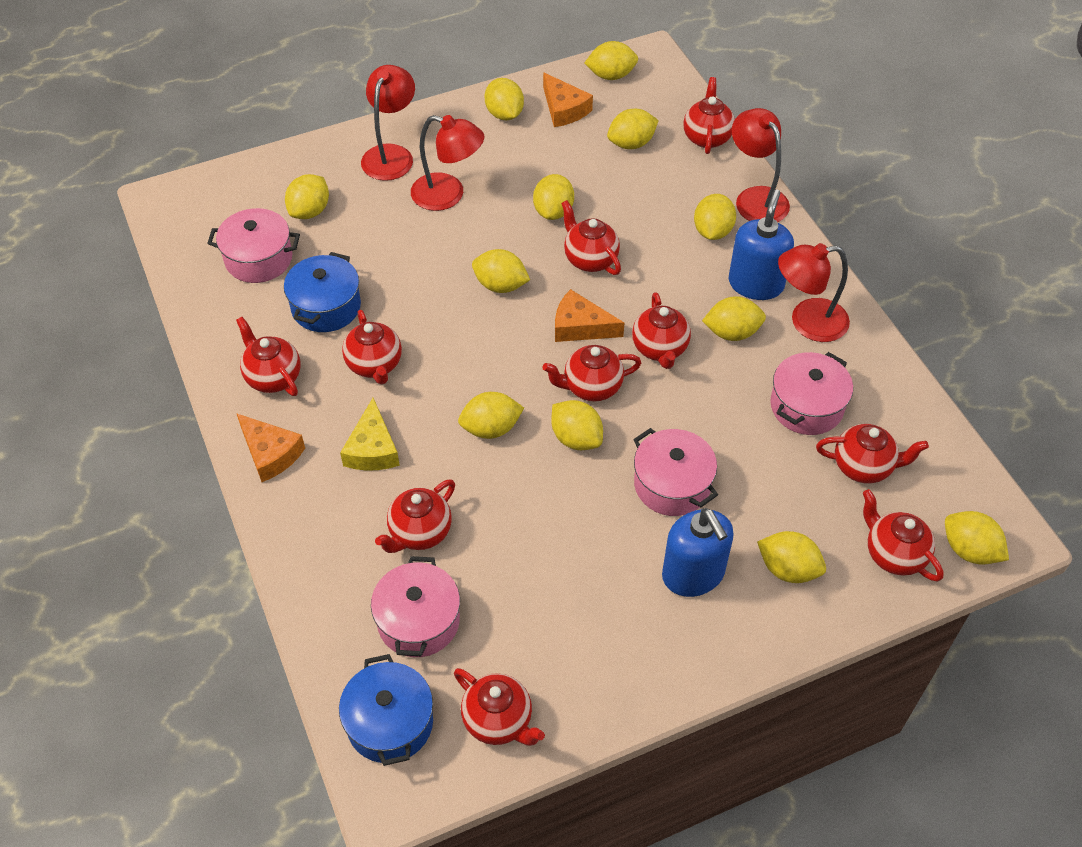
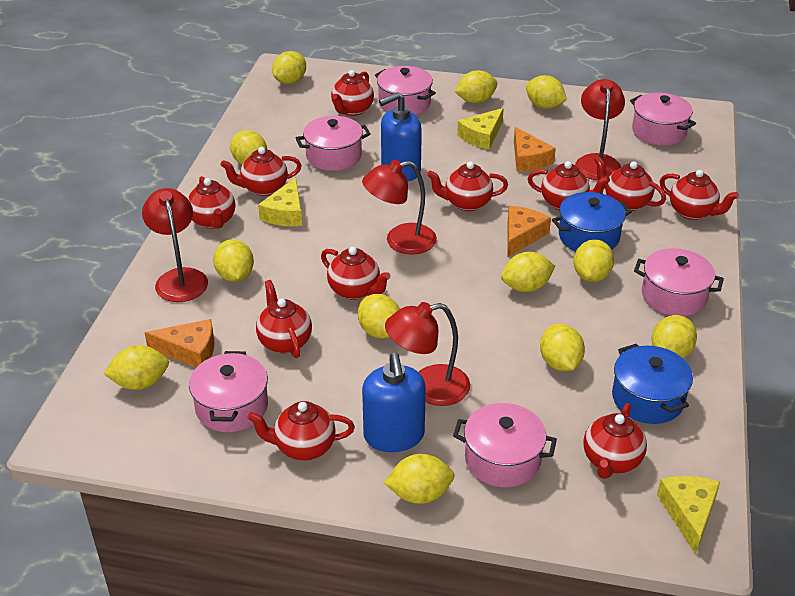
pink pot: 4 -> 6
red teapot: 10 -> 11
yellow cheese: 1 -> 3

